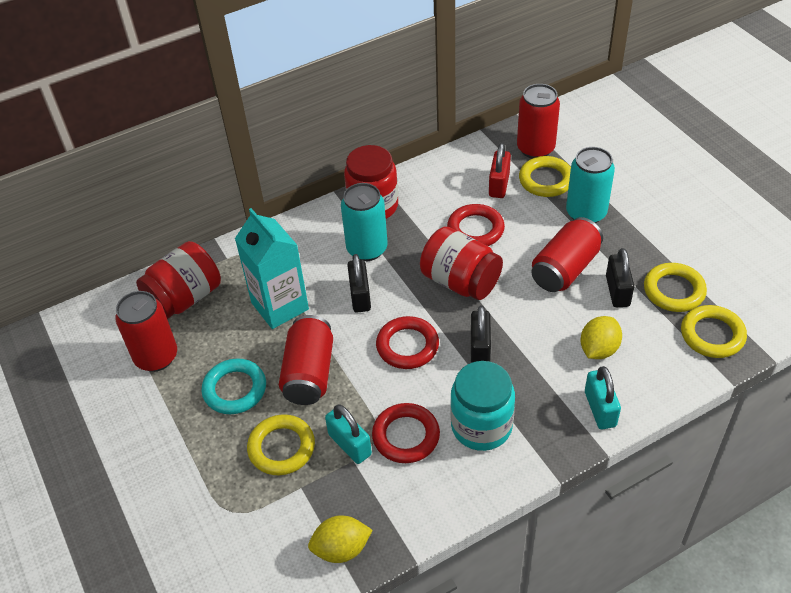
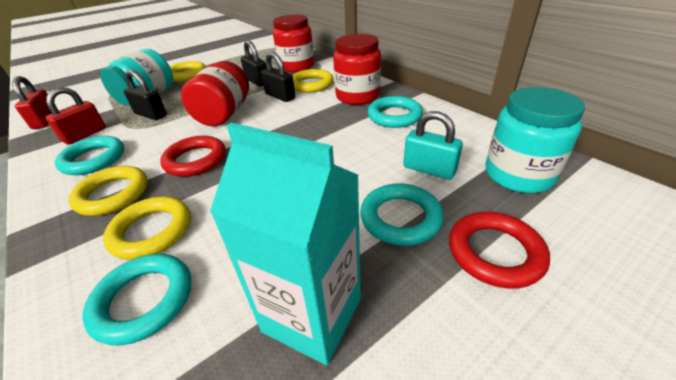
red can: 4 -> 0
red padlock: 1 -> 2
red ring: 3 -> 2
turquoise can: 2 -> 0
turquoise jar: 1 -> 2
turquoise padlock: 2 -> 1
turquoise ring: 1 -> 4
yellow lemon: 2 -> 0

